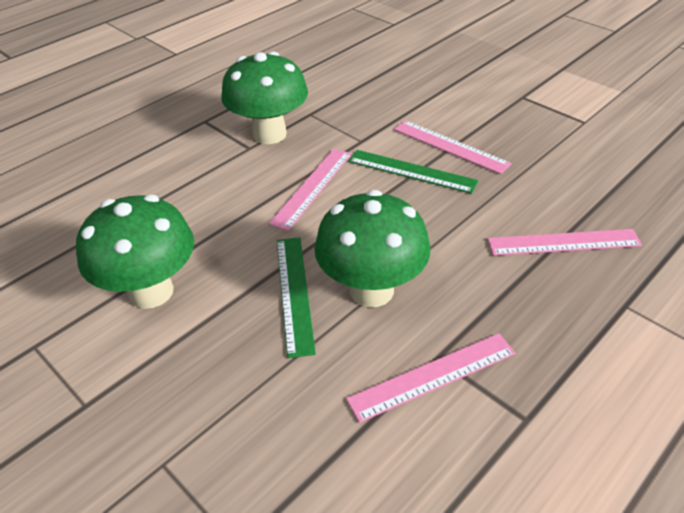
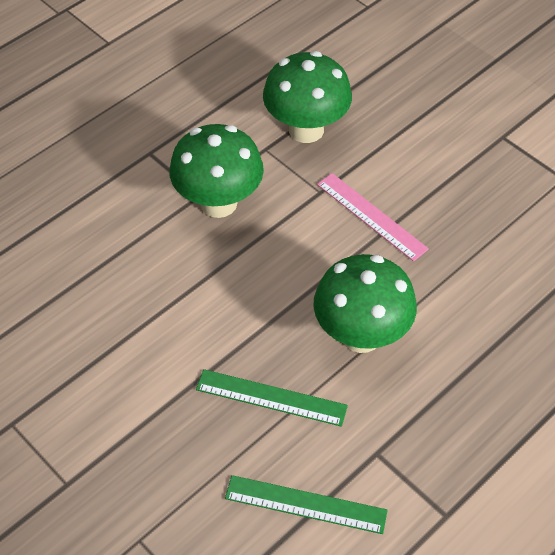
pink ruler: 4 -> 1

